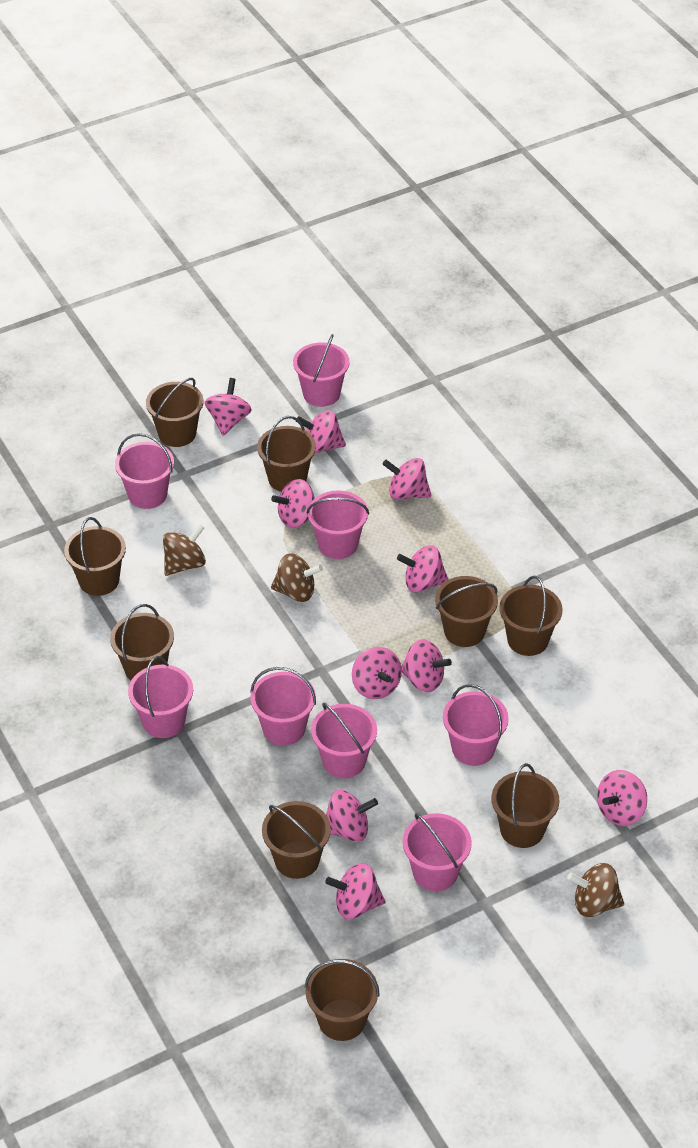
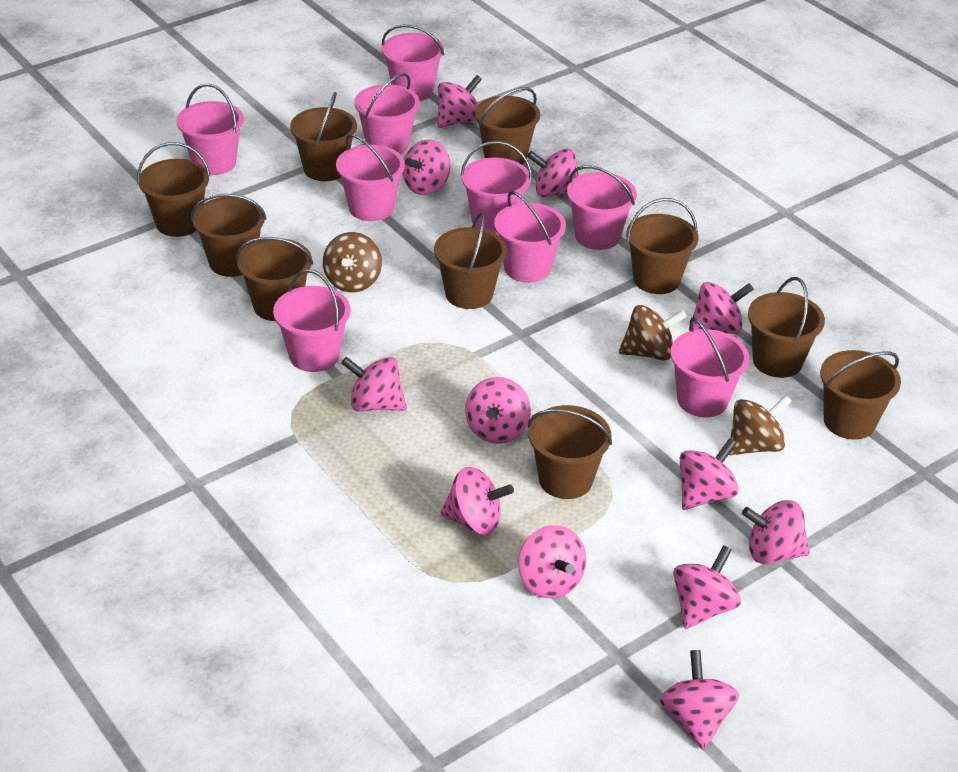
brown bucket: 9 -> 10
pink bucket: 8 -> 9
pink spinning top: 10 -> 12

